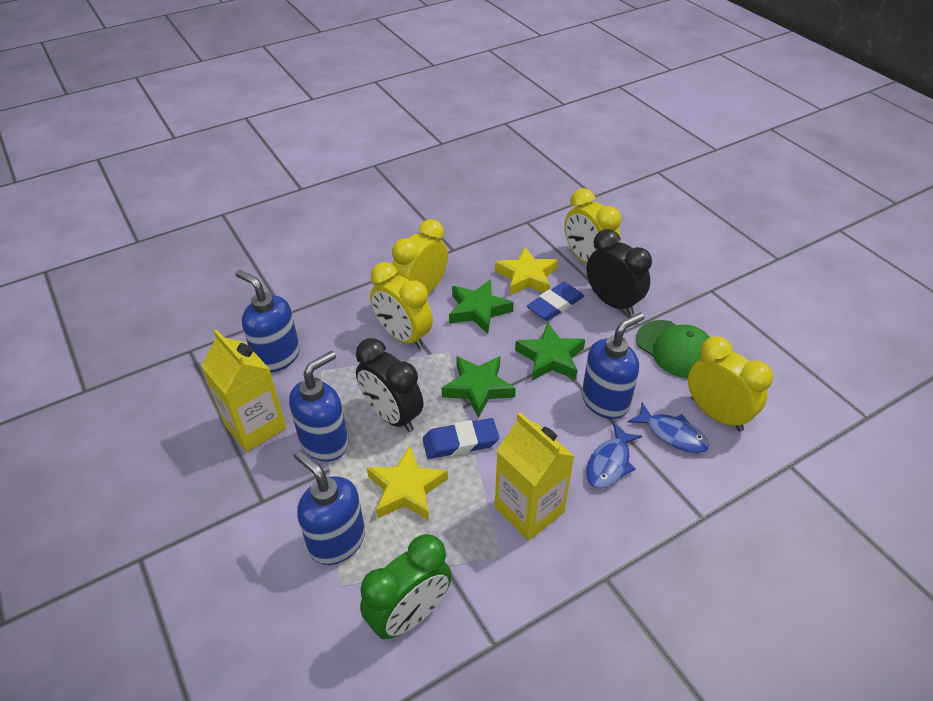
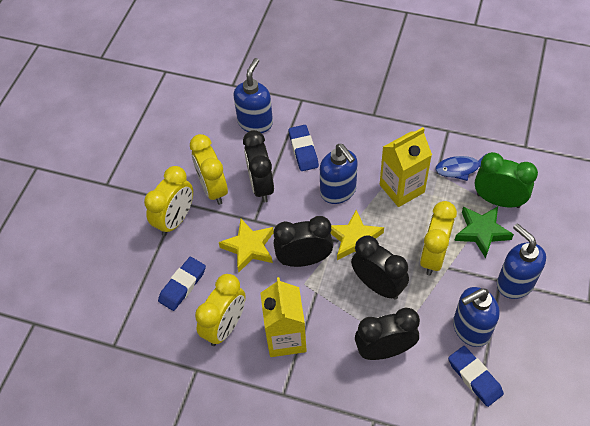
black clock: 2 -> 4
blue eraser: 2 -> 3
blue fish: 2 -> 1
green cap: 1 -> 0
green star: 3 -> 1

